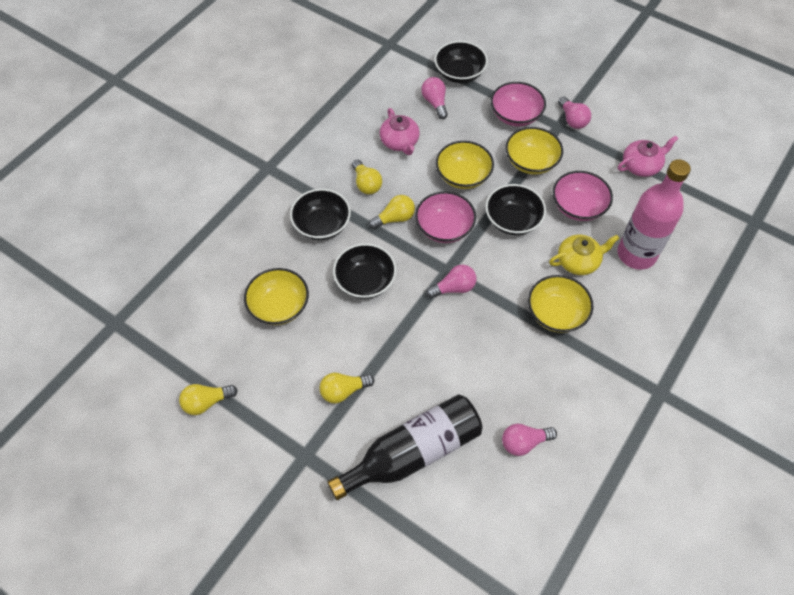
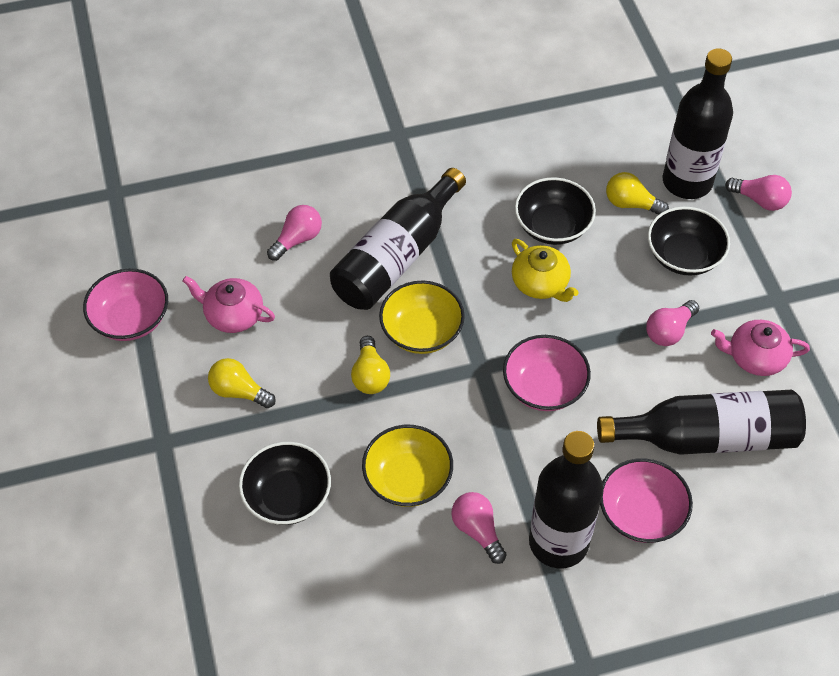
black bottle: 1 -> 4
black bowl: 4 -> 3
pink bottle: 1 -> 0
yellow bowl: 4 -> 2
yellow light bulb: 4 -> 3

